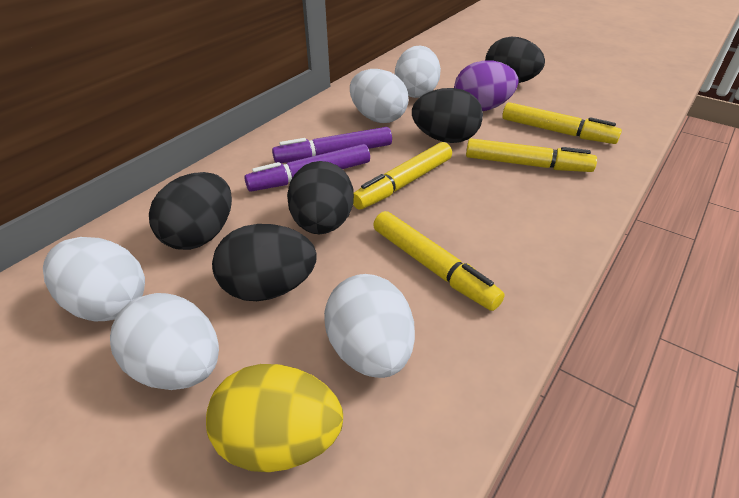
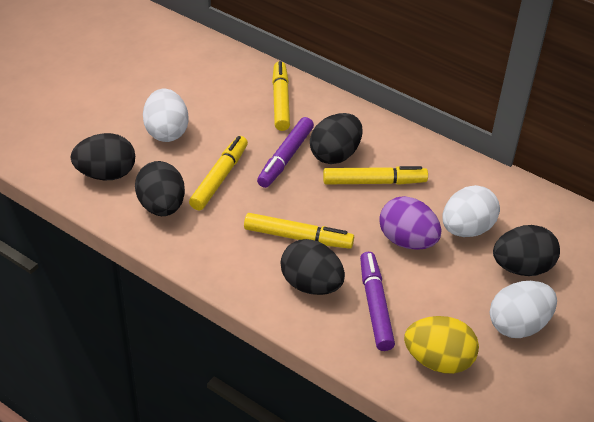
white egg: 5 -> 3

